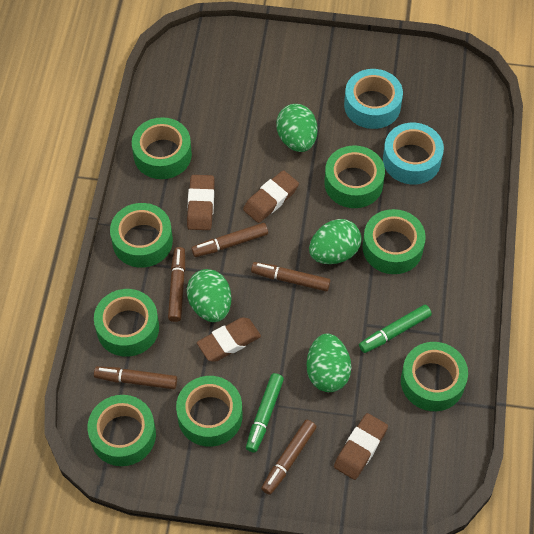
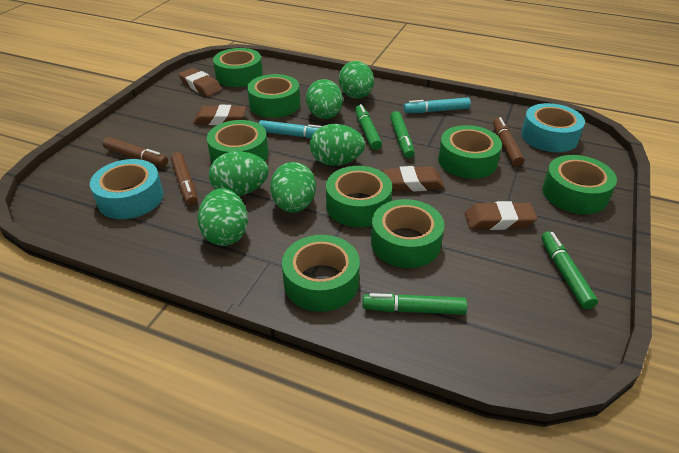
brown marker: 5 -> 3
green egg: 4 -> 6
green marker: 2 -> 4
turquoise marker: 0 -> 2

